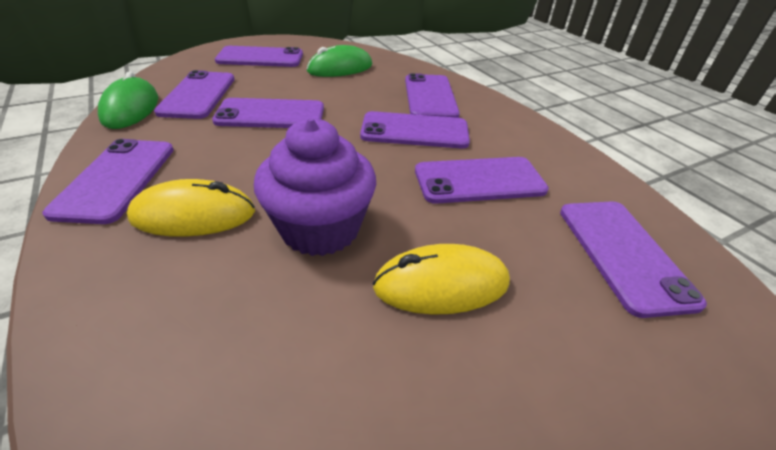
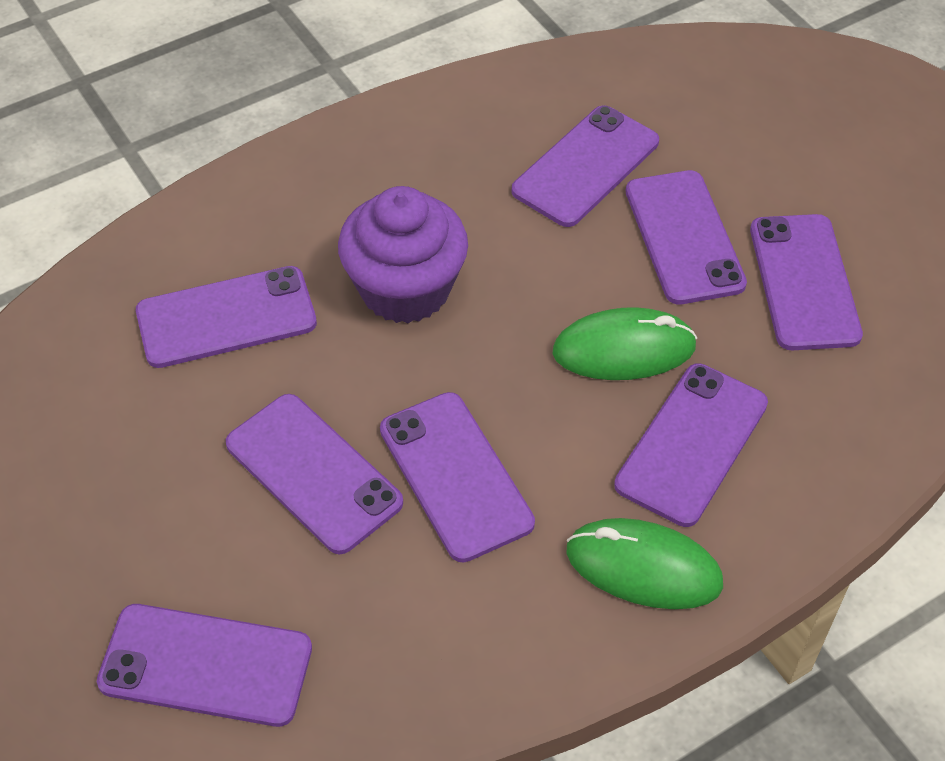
yellow mouse: 2 -> 0

